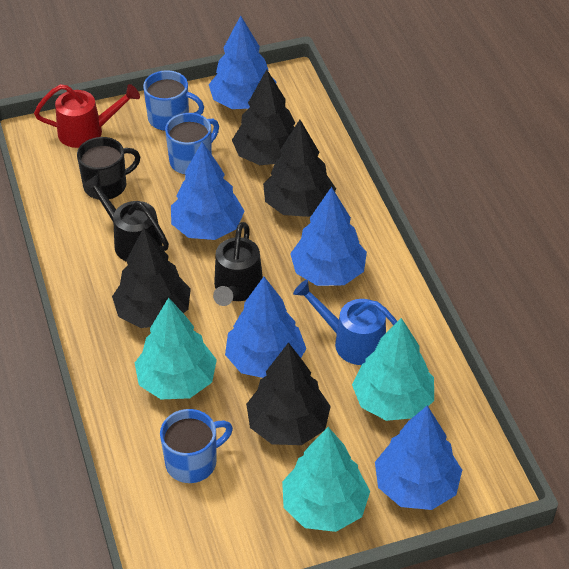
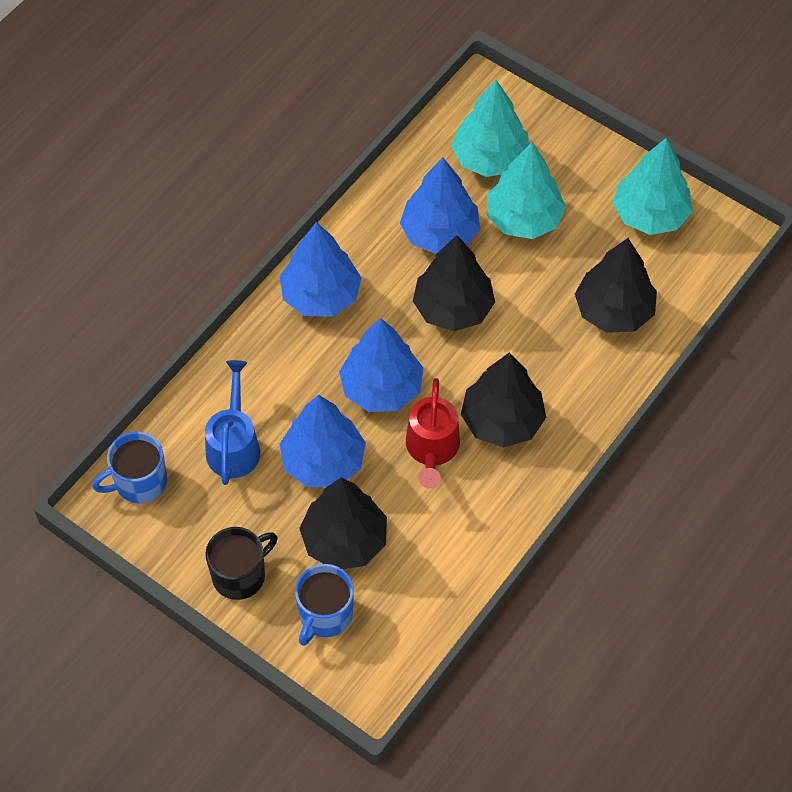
black watering can: 2 -> 0
blue mug: 3 -> 2
blue tree: 5 -> 4

